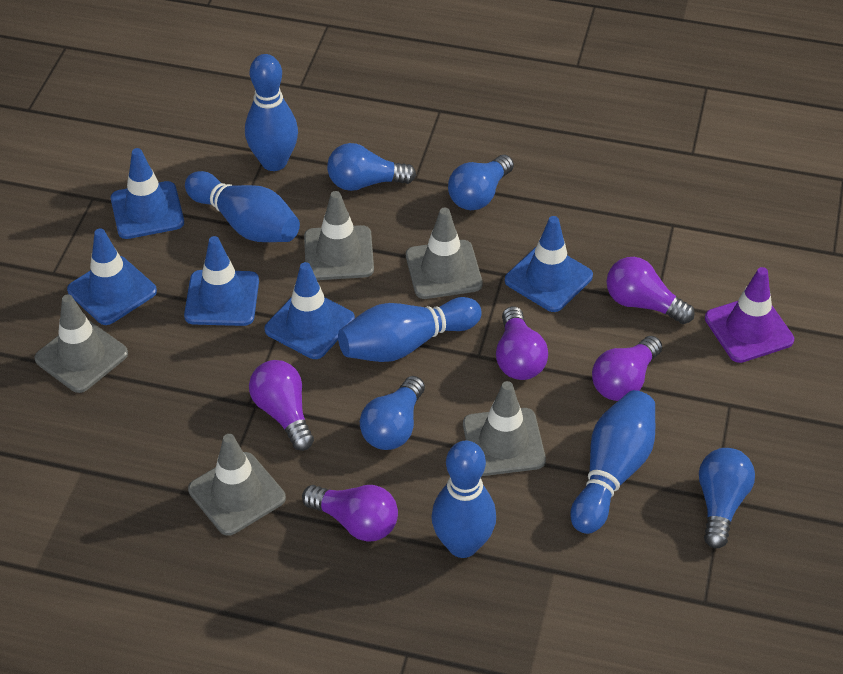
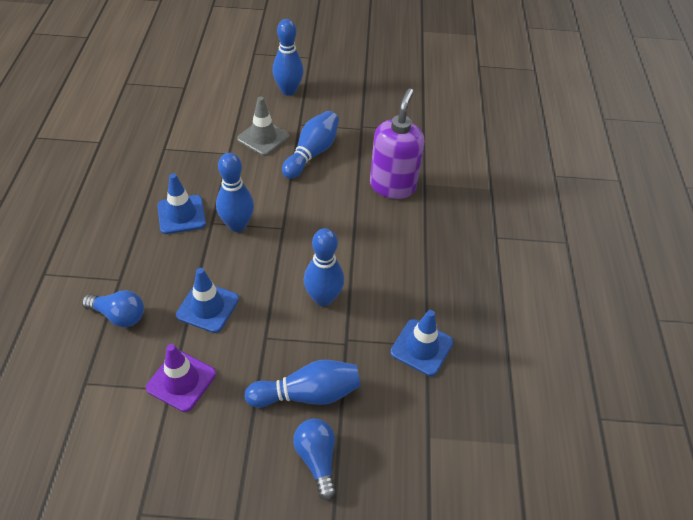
blue light bulb: 4 -> 2
blue traffic cone: 5 -> 3
grey traffic cone: 5 -> 1
purple light bulb: 5 -> 0
purple soap dispenser: 0 -> 1

